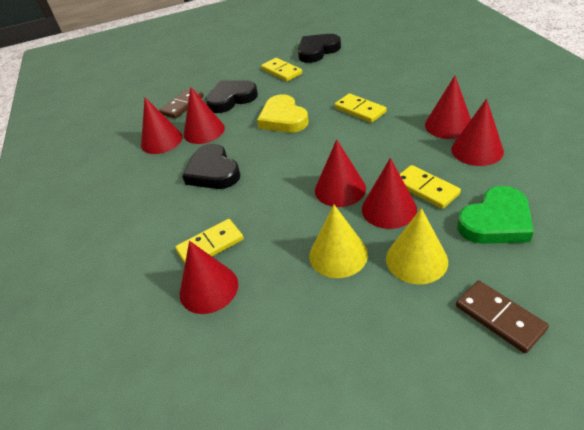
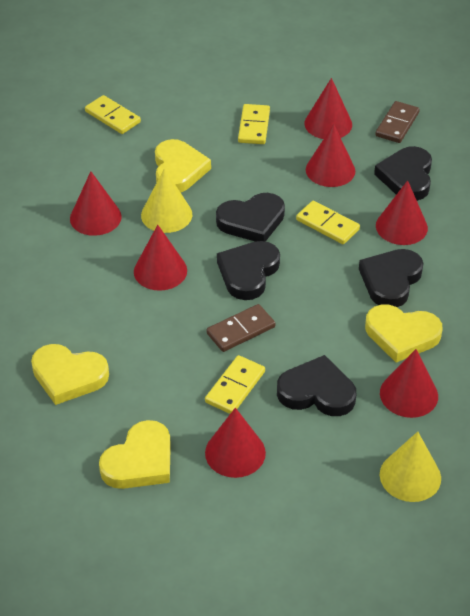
black heart: 3 -> 5
green heart: 1 -> 0
yellow heart: 1 -> 4

